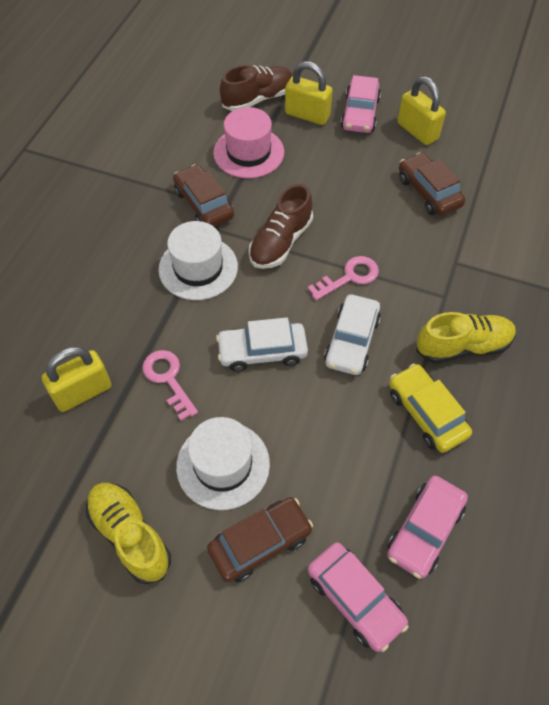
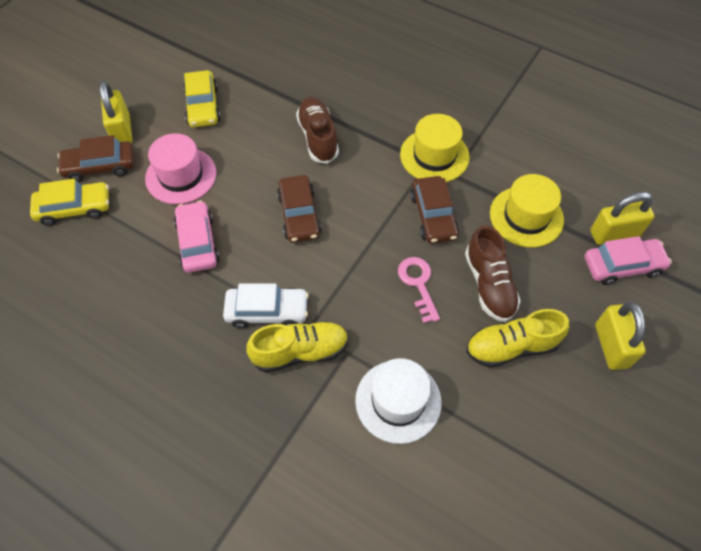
pink car: 3 -> 2
pink key: 2 -> 1
white car: 2 -> 1
white hat: 2 -> 1
yellow car: 1 -> 2
yellow hat: 0 -> 2

